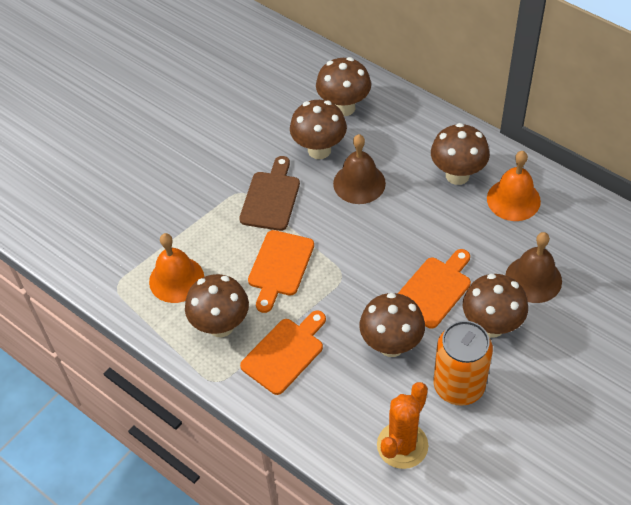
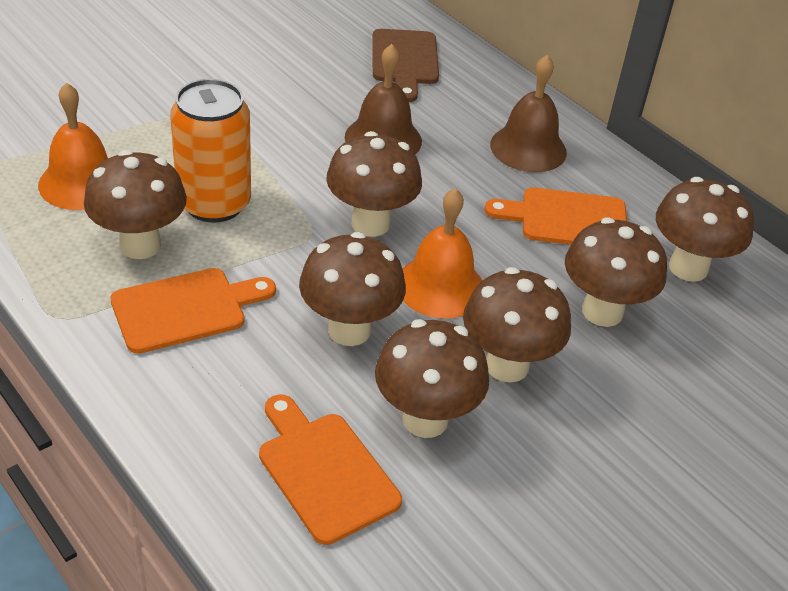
brown mushroom: 6 -> 7
orange cactus: 1 -> 0

